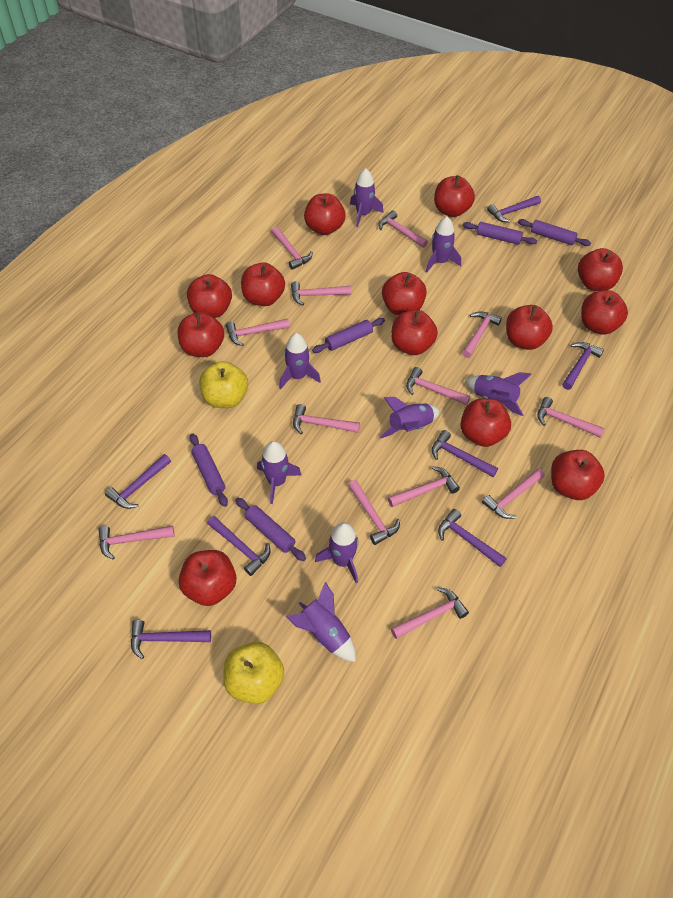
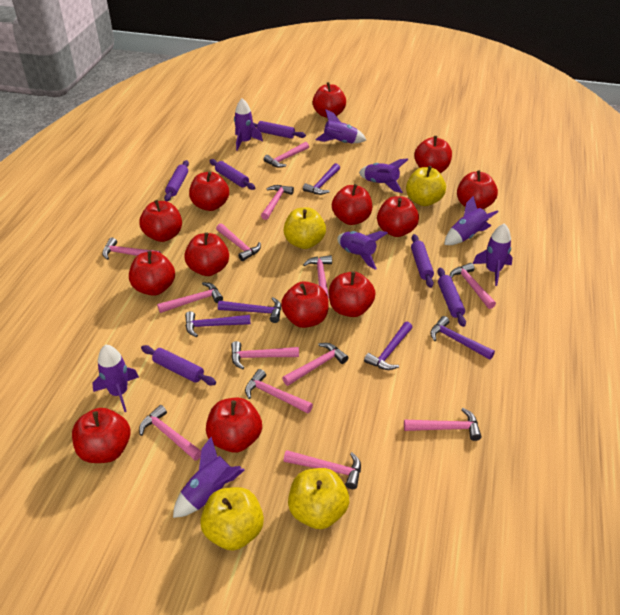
purple hammer: 7 -> 5
purple rolling pin: 5 -> 6
yellow apple: 2 -> 4

